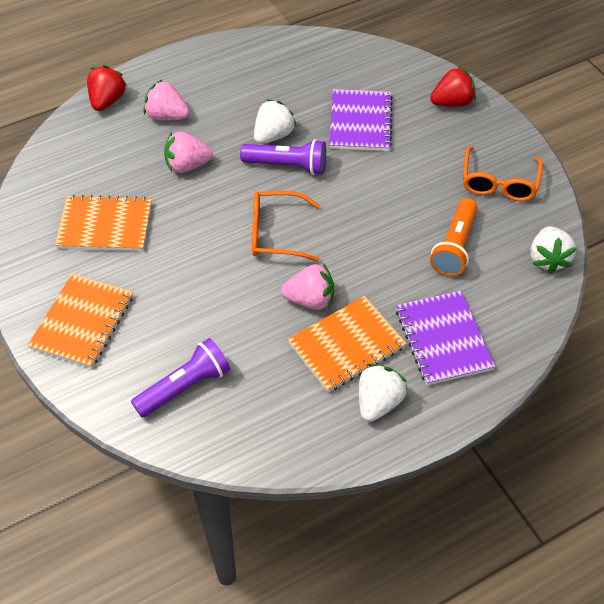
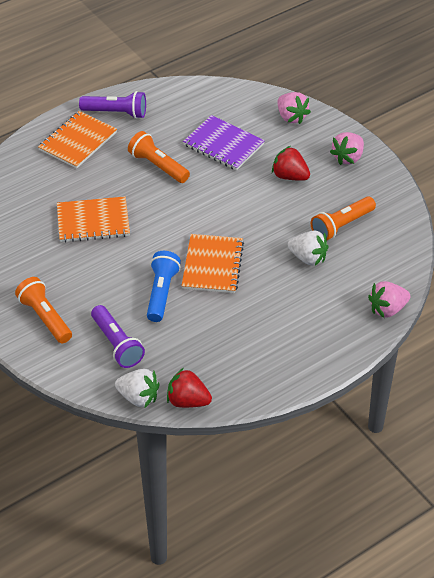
blue flashlight: 0 -> 1
orange flashlight: 1 -> 3
orange glasses: 2 -> 0
purple notebook: 2 -> 1
white strawberry: 3 -> 2

